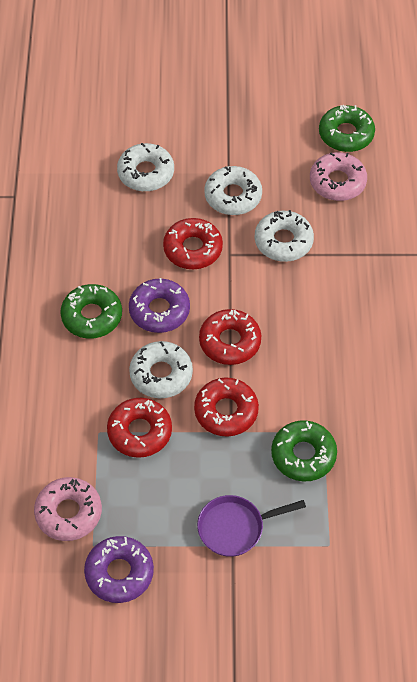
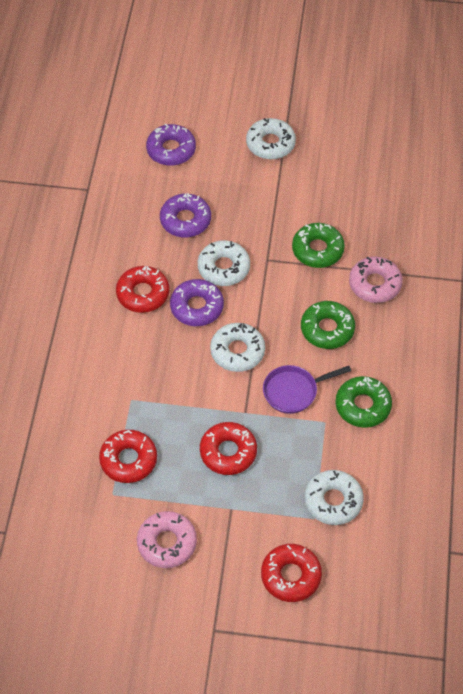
purple donut: 2 -> 3

